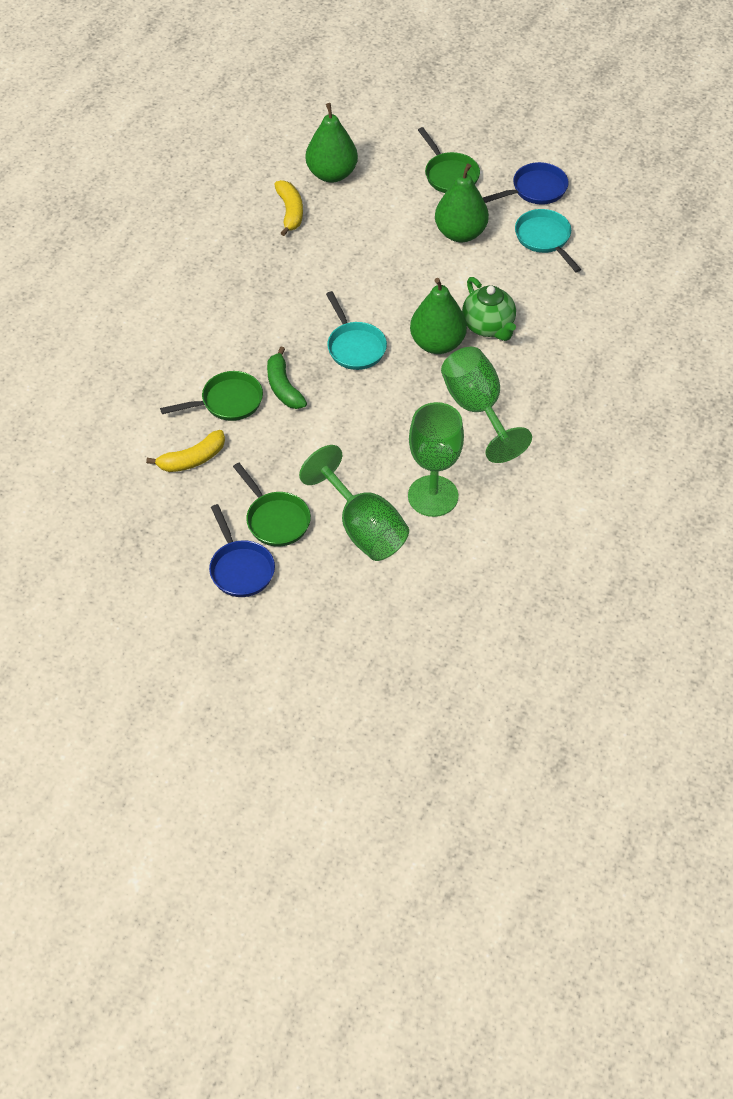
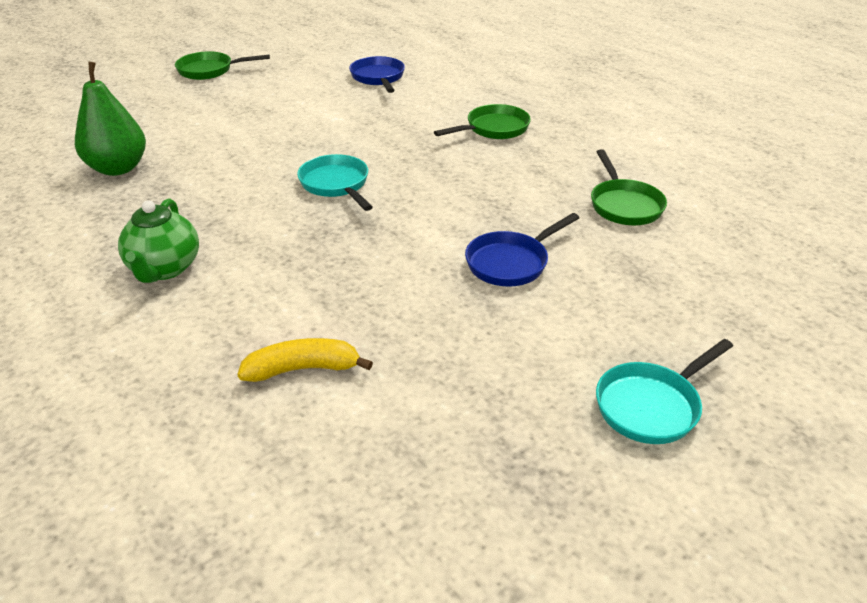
green banana: 1 -> 0
green goblet: 3 -> 0
green pear: 3 -> 1
yellow banana: 2 -> 1

